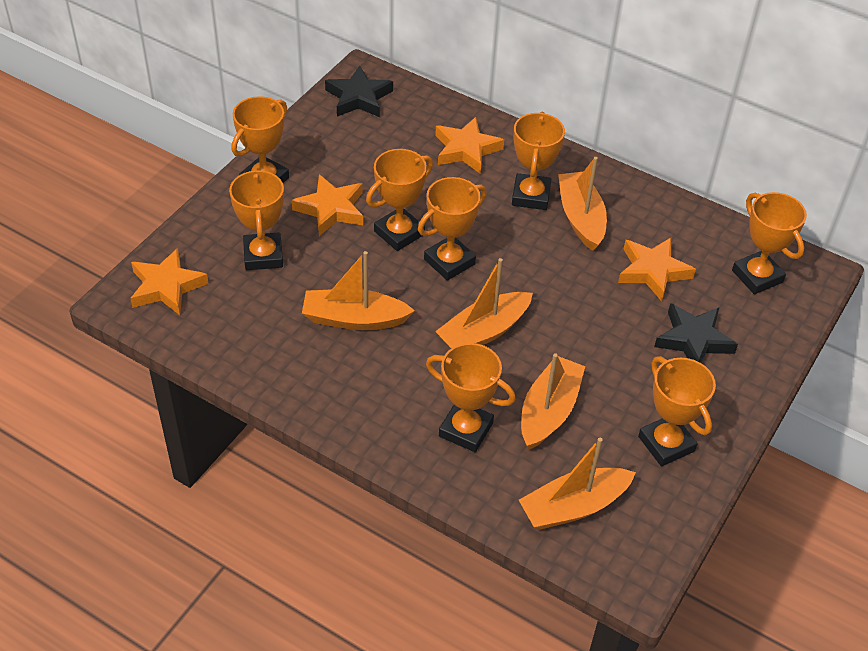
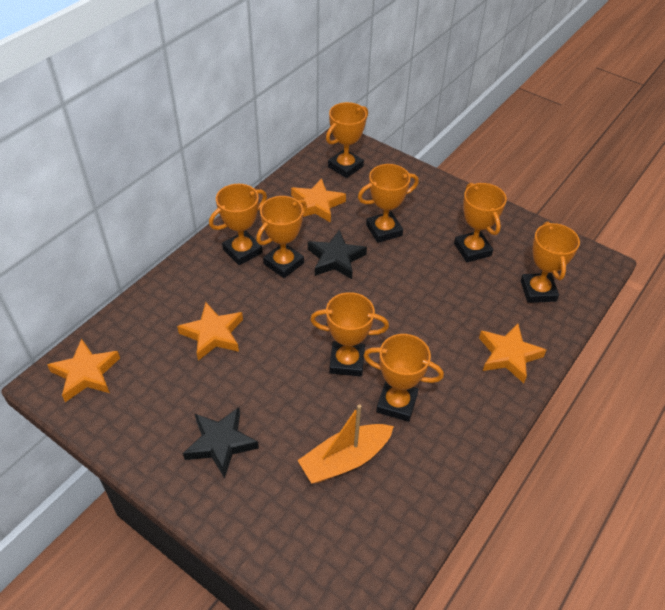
orange boat: 5 -> 1

